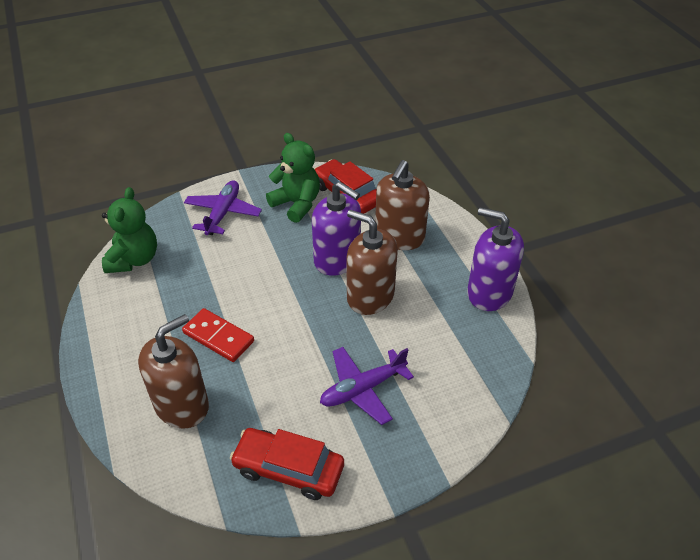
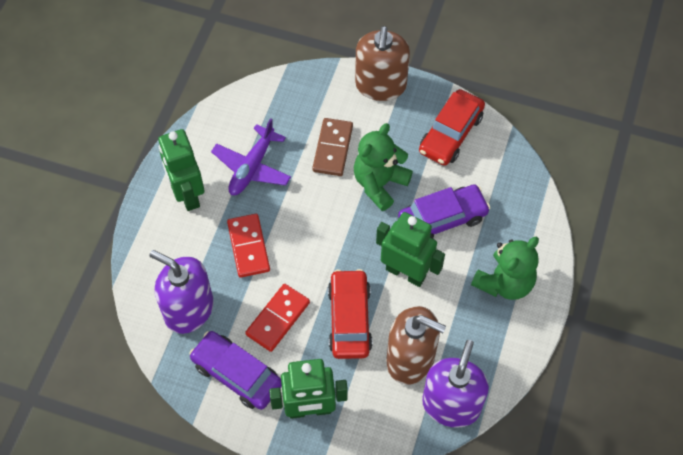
brown domino: 0 -> 1
brown soap dispenser: 3 -> 2
green robot: 0 -> 3
purple car: 0 -> 2
purple plane: 2 -> 1
red domino: 1 -> 2

